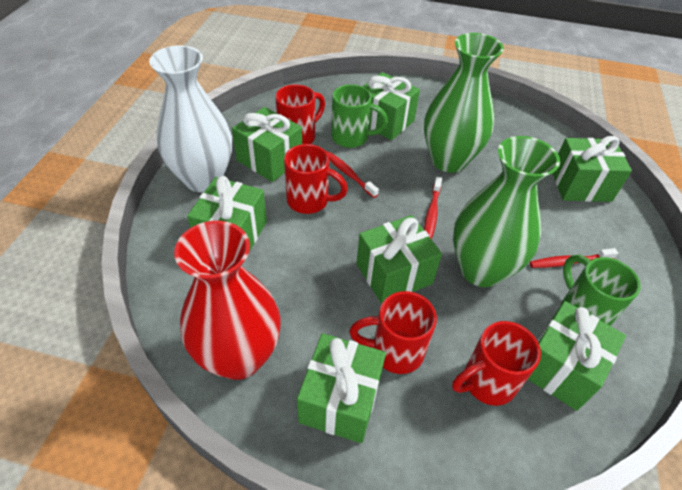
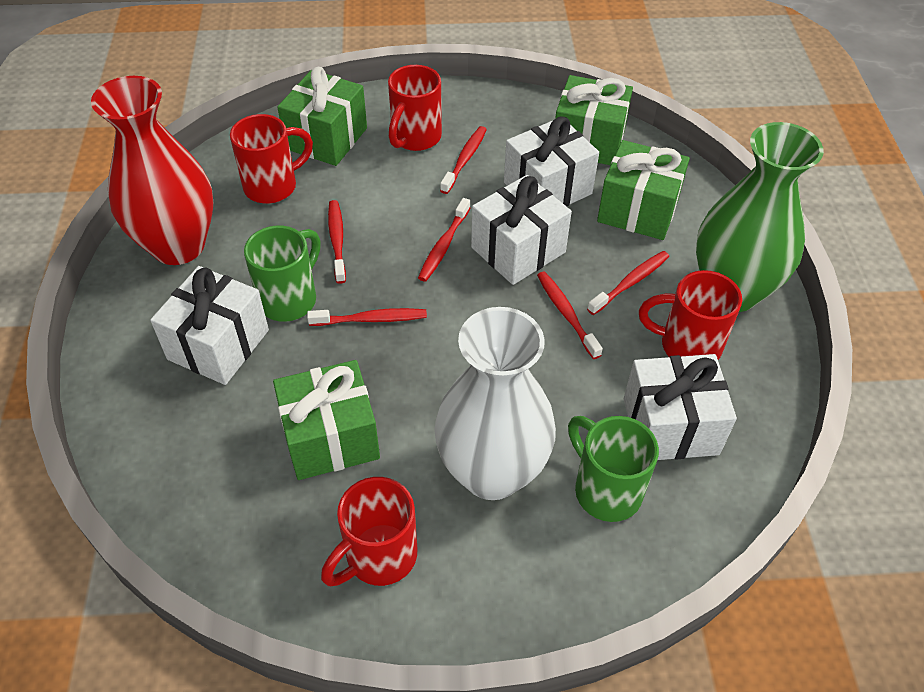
green gift: 7 -> 4
green vase: 2 -> 1
red toothbrush: 3 -> 6
white gift: 0 -> 4

